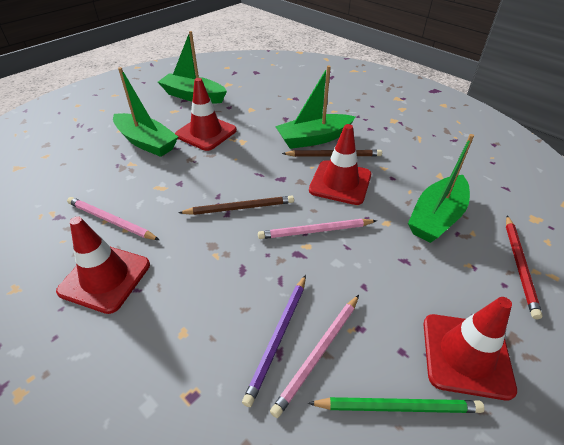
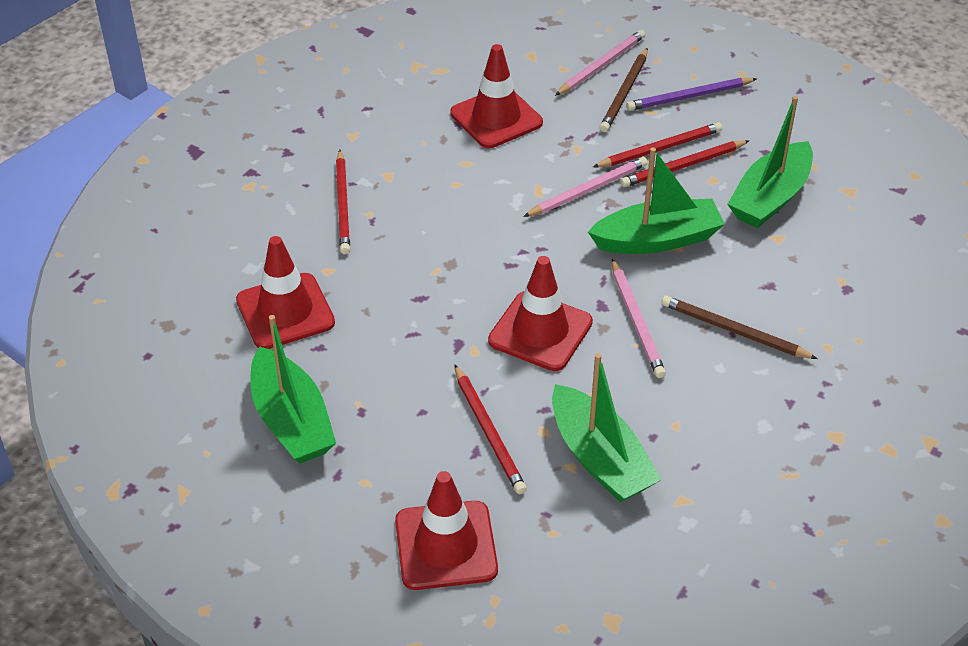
green pencil: 1 -> 0
red pencil: 1 -> 4

